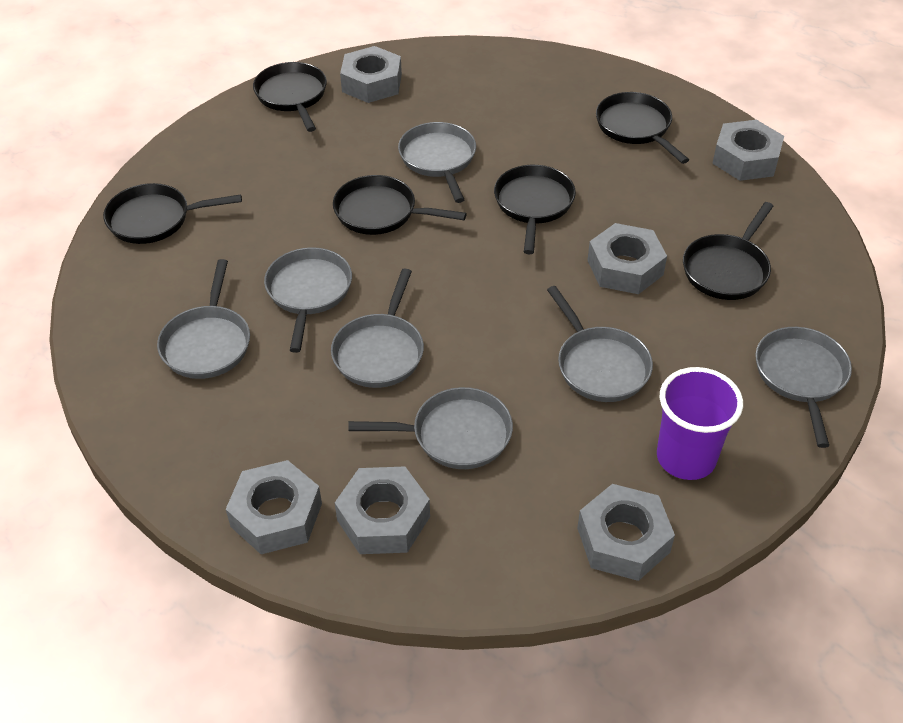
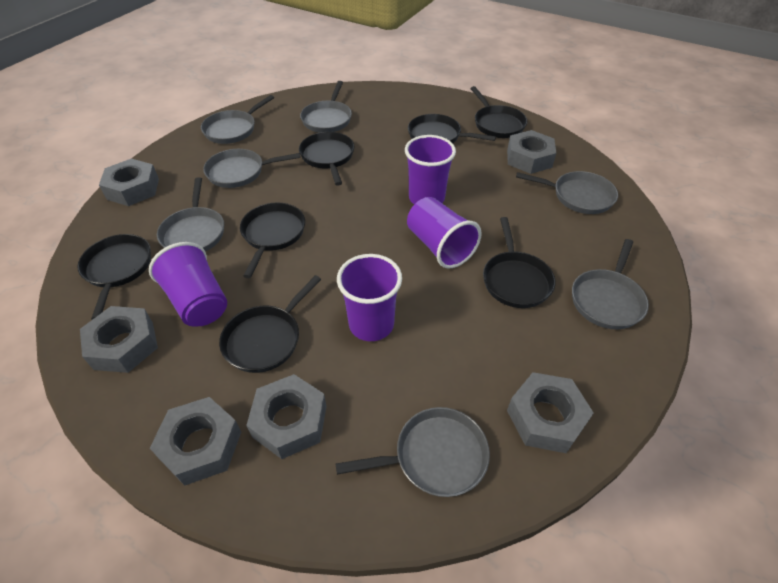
black pan: 6 -> 7
purple cup: 1 -> 4

